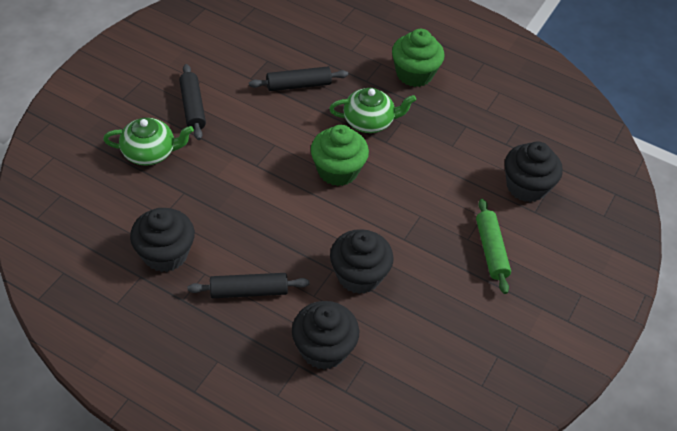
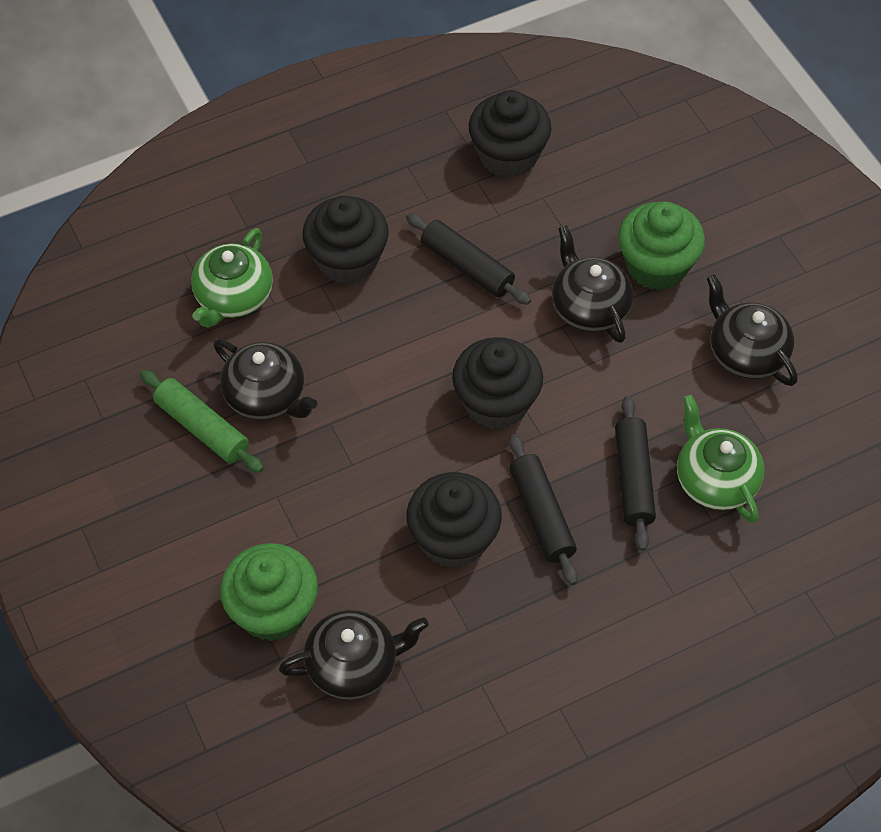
black teapot: 0 -> 4

